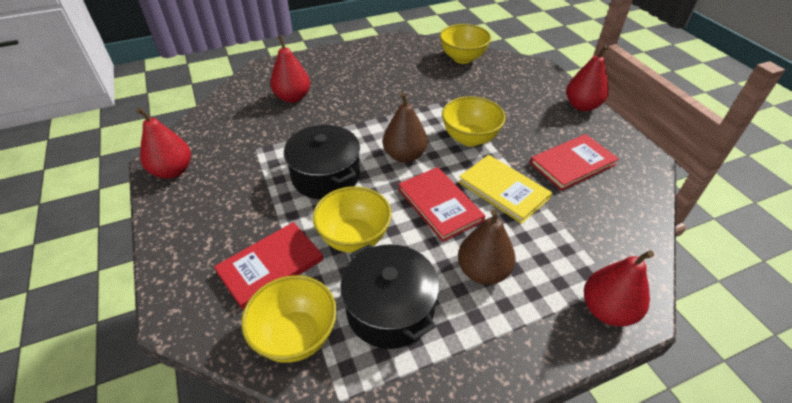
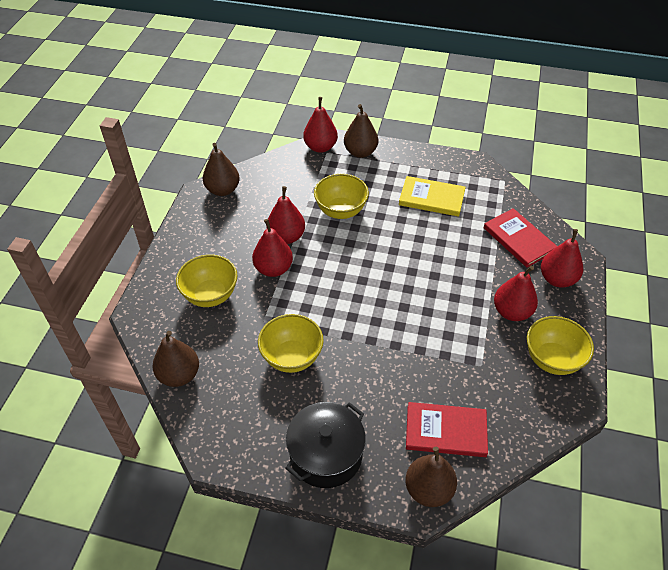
black pot: 2 -> 1
brown pear: 2 -> 4
red book: 3 -> 2
red pear: 4 -> 5

